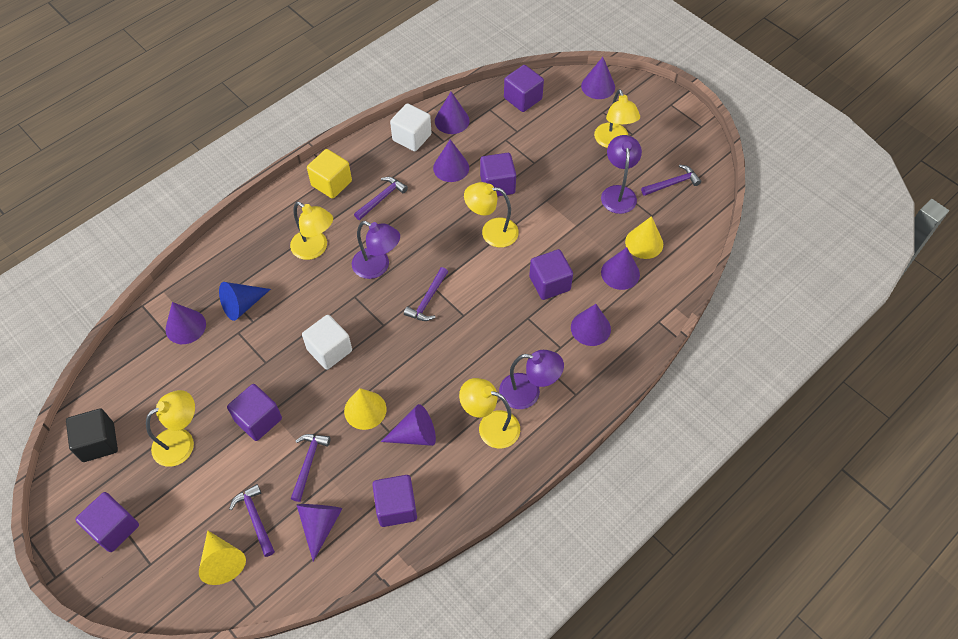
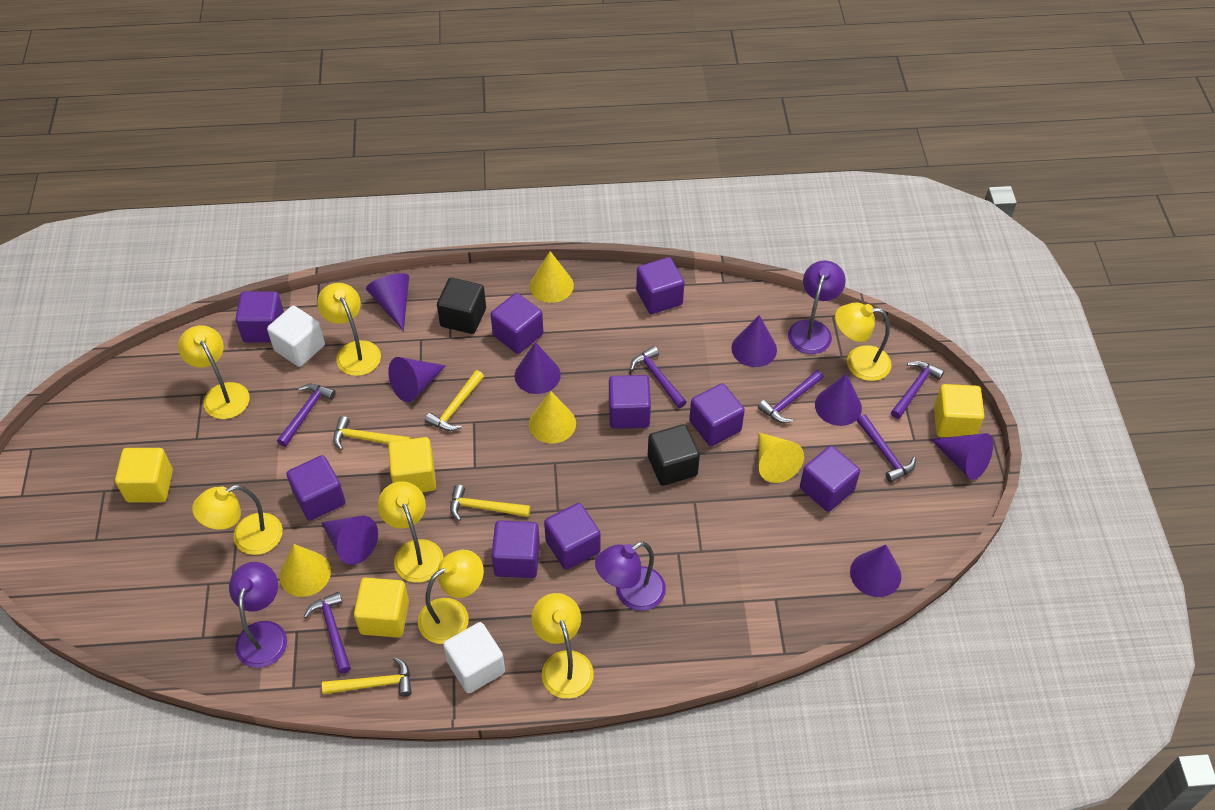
black cube: 1 -> 2
blue cone: 1 -> 0
purple cube: 6 -> 9
purple hammer: 5 -> 6
yellow cone: 3 -> 4
yellow cube: 1 -> 4
yellow hammer: 0 -> 4
yellow lamp: 5 -> 7

